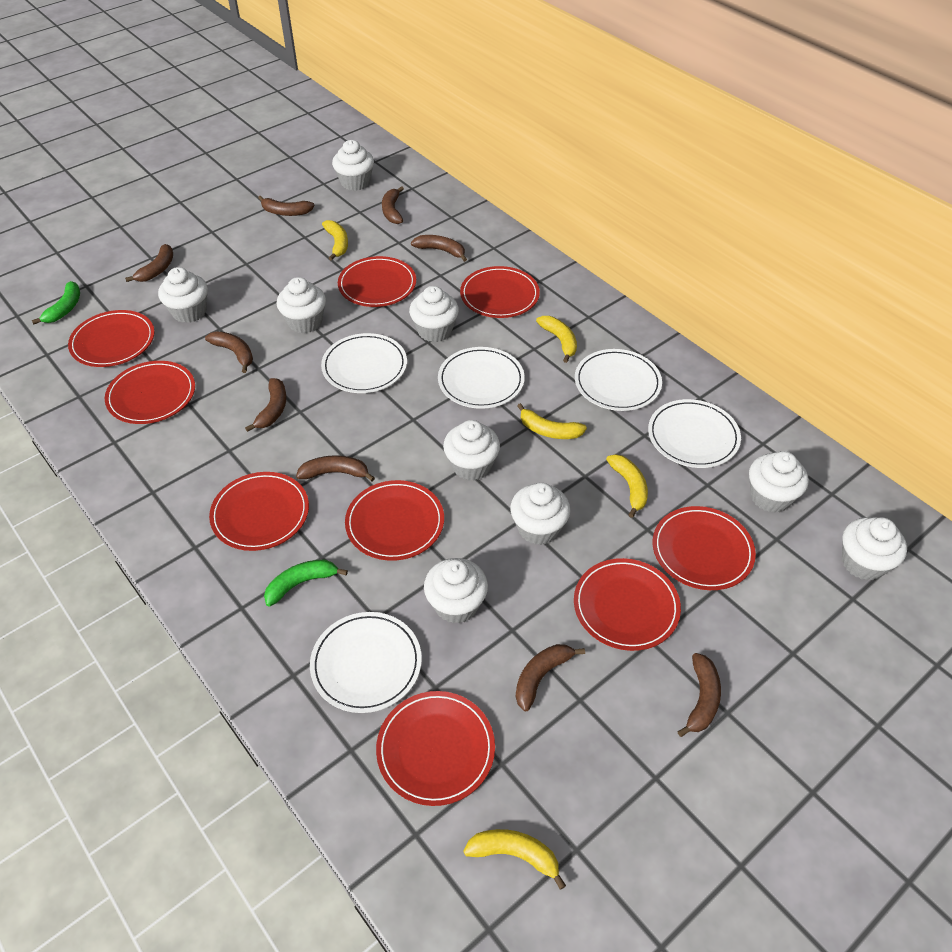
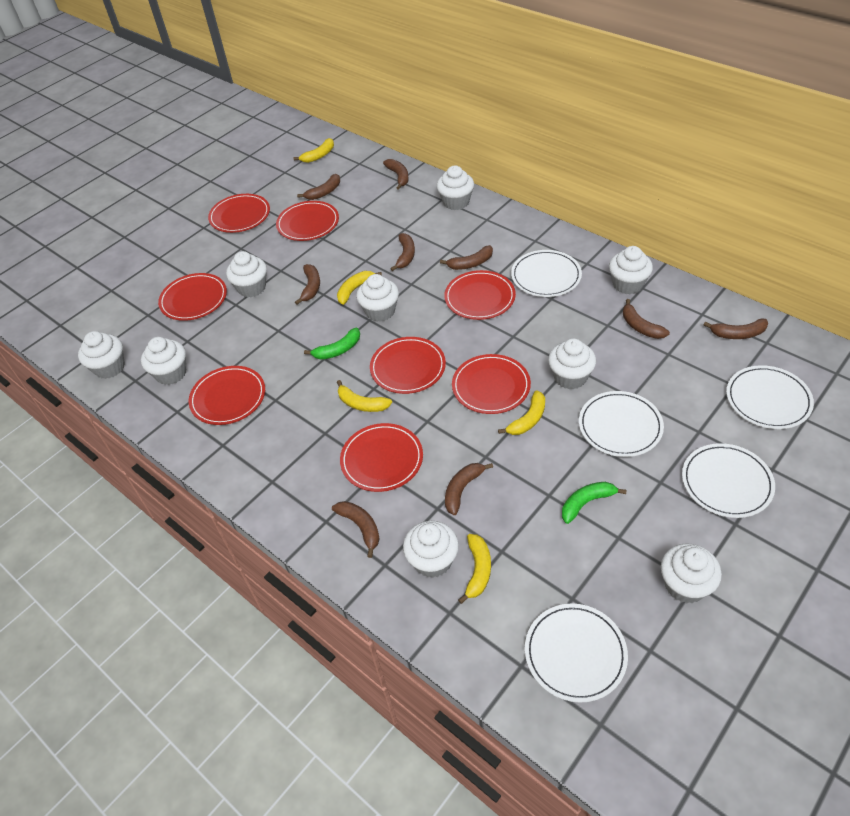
red plate: 9 -> 8

